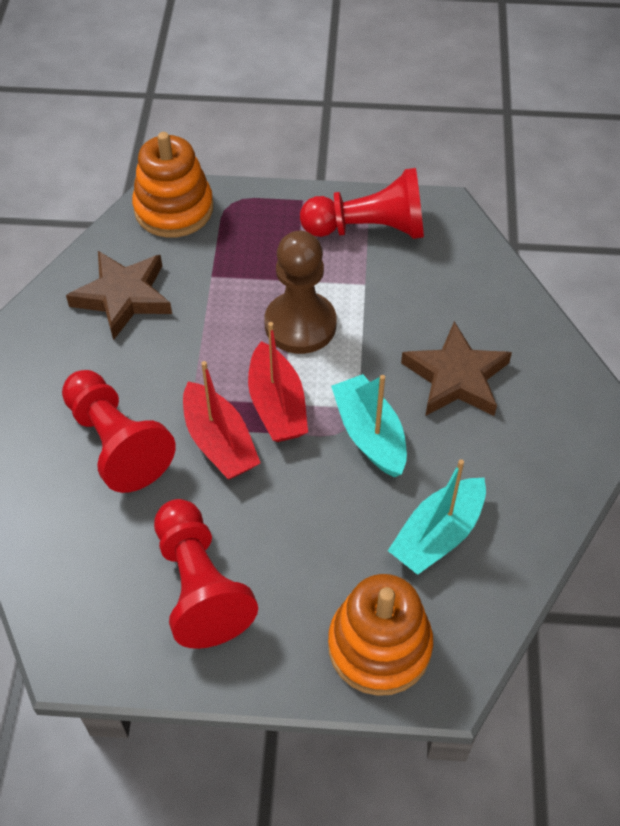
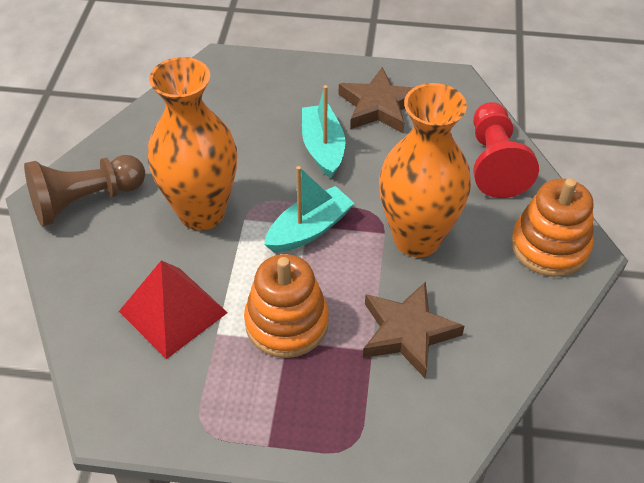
orange vase: 0 -> 2
red boat: 2 -> 0
red pawn: 3 -> 1
red pyramid: 0 -> 1

